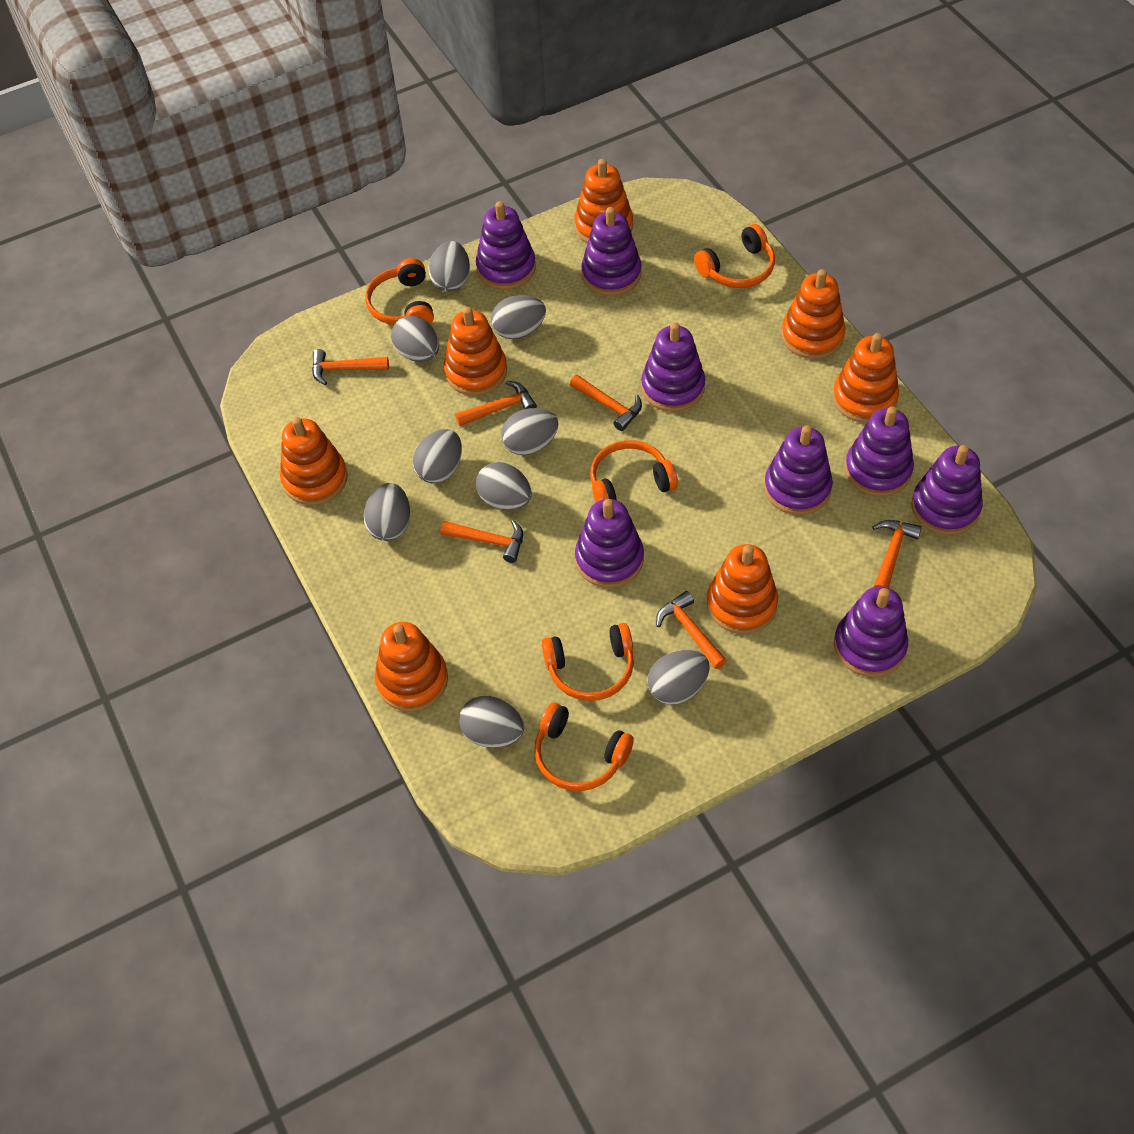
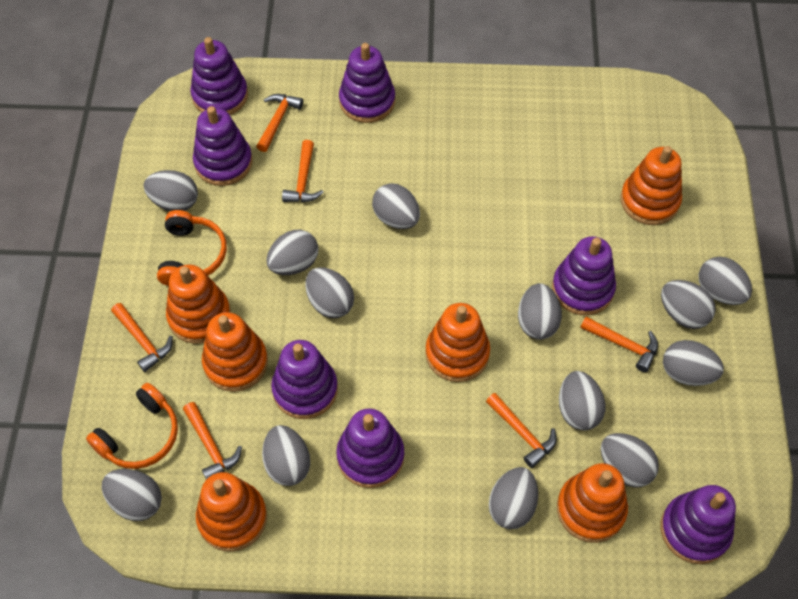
grey egg: 9 -> 13
orange headphones: 5 -> 2
orange stacking toy: 7 -> 6
purple stacking toy: 8 -> 7

